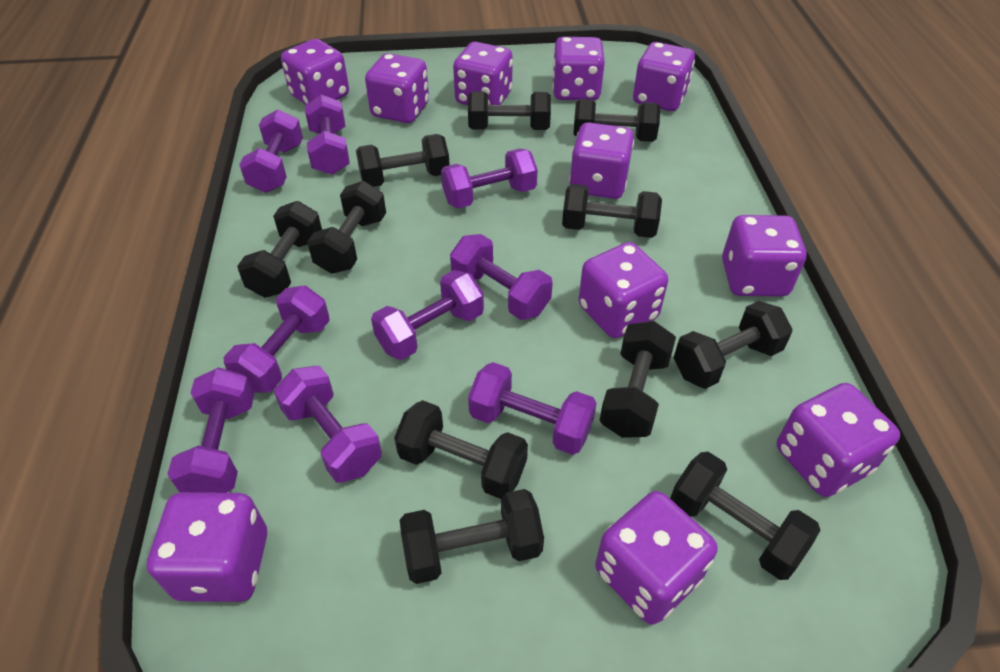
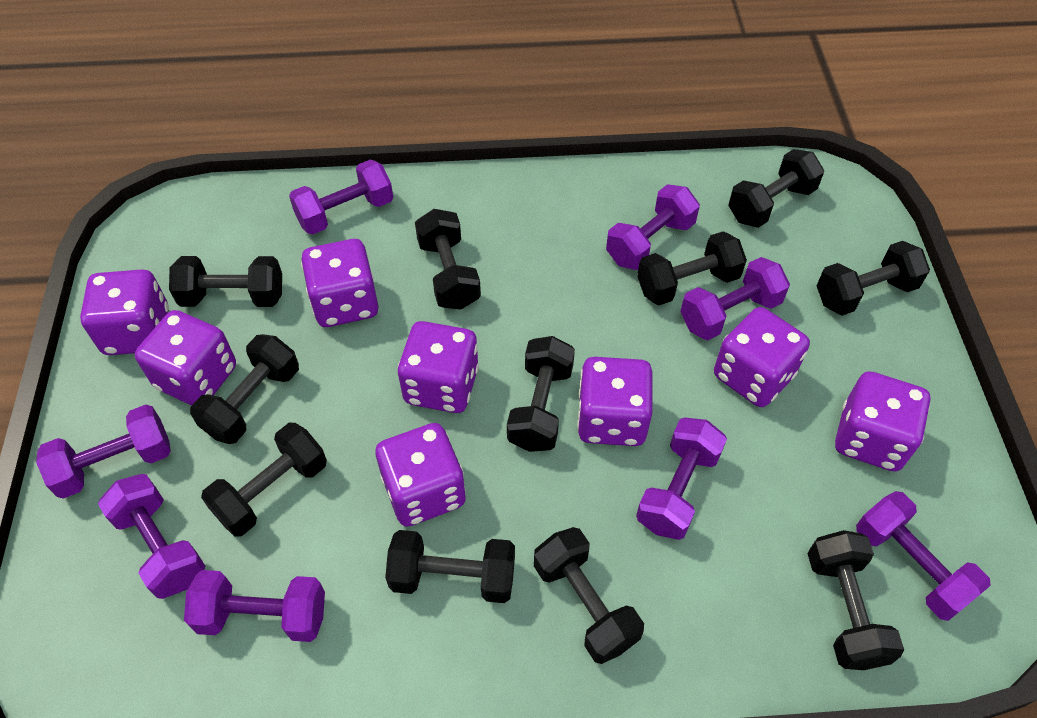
purple dice: 11 -> 8
purple dumbbell: 9 -> 8

